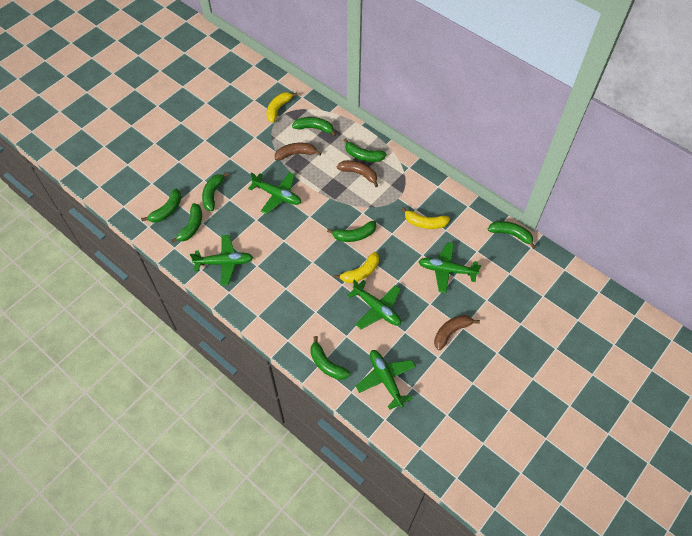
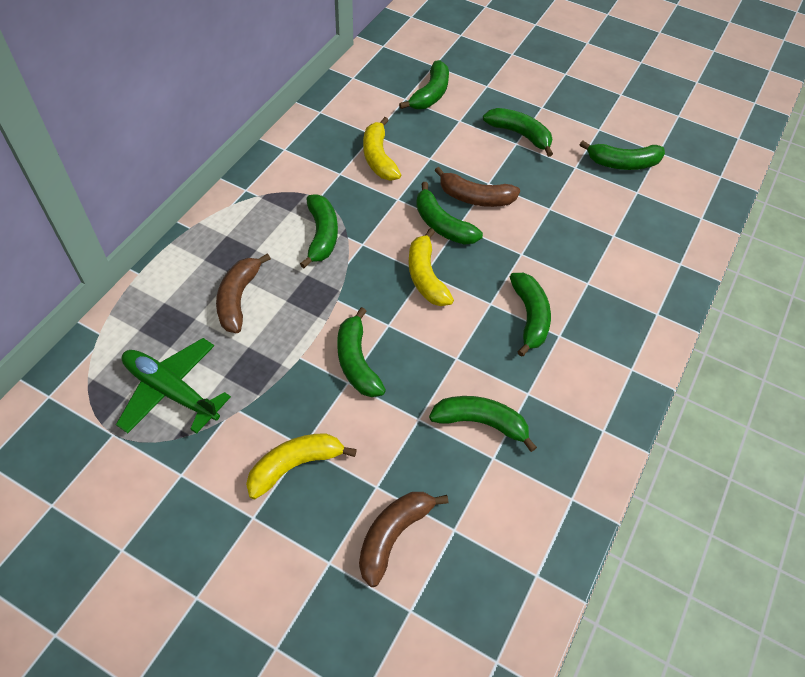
green plane: 5 -> 1

